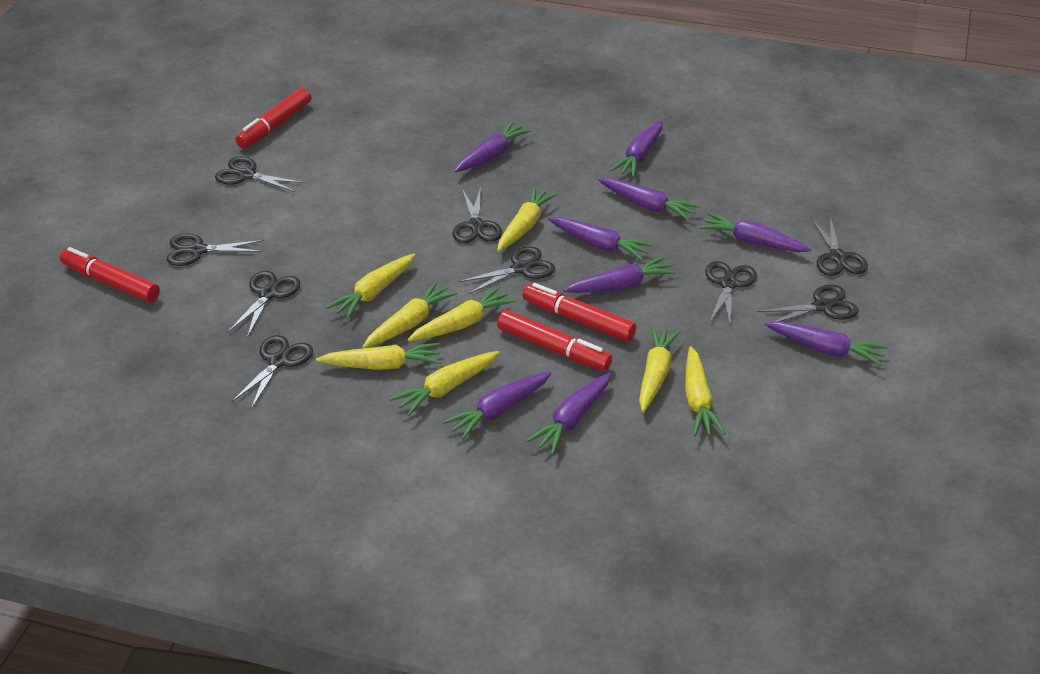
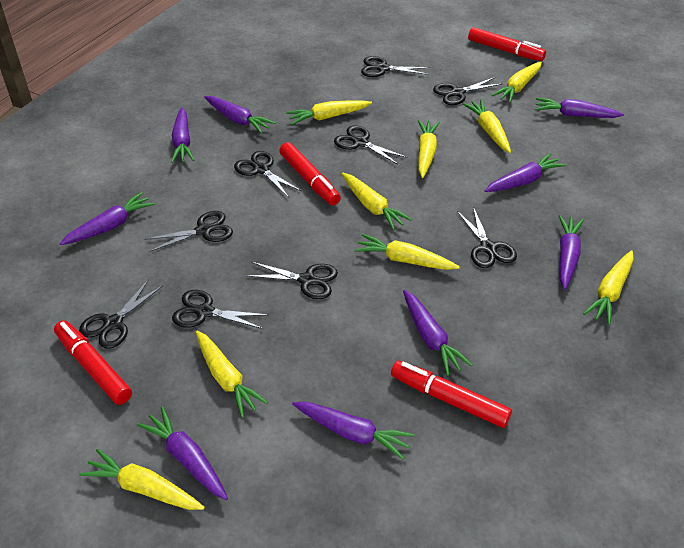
yellow carrot: 8 -> 9

